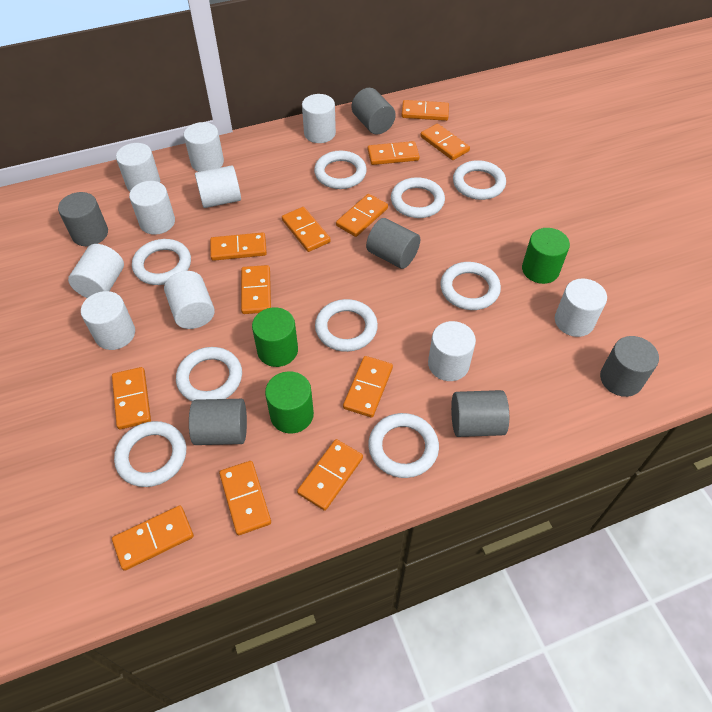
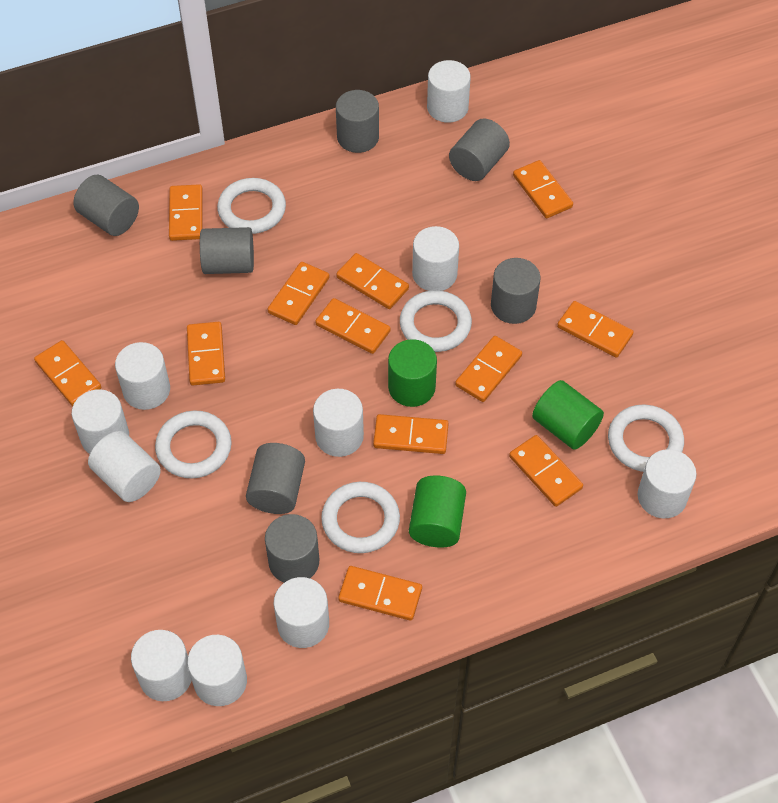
grey cylinder: 6 -> 7
white ring: 9 -> 5

